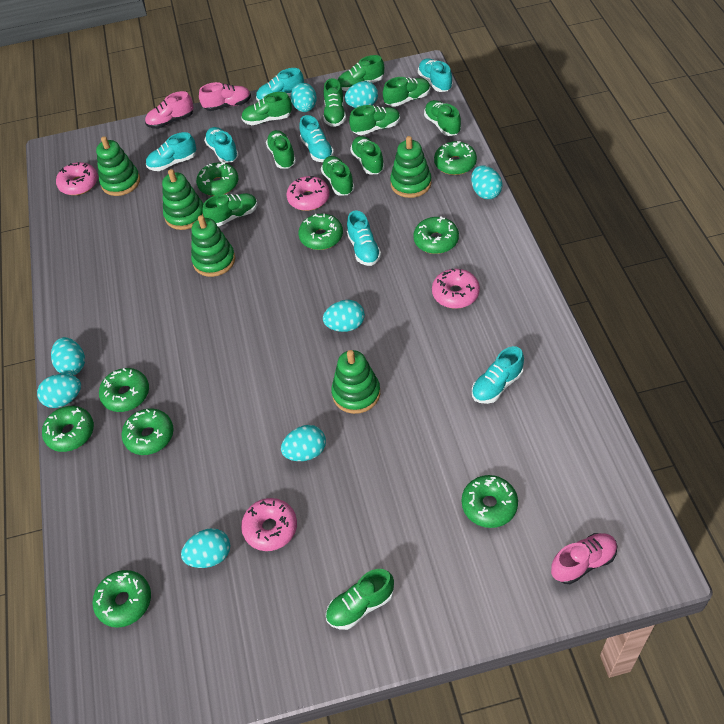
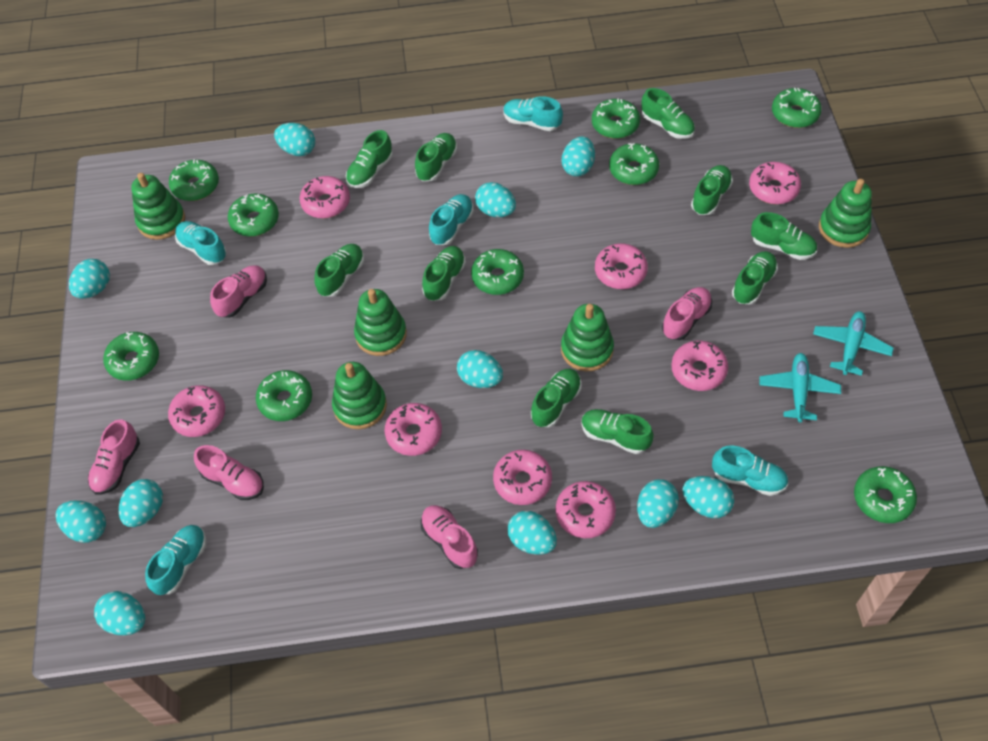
green shoe: 11 -> 10
pink donut: 4 -> 8
pink shoe: 3 -> 5
turquoise egg: 8 -> 11
turquoise plane: 0 -> 2
turquoise shoe: 7 -> 5

